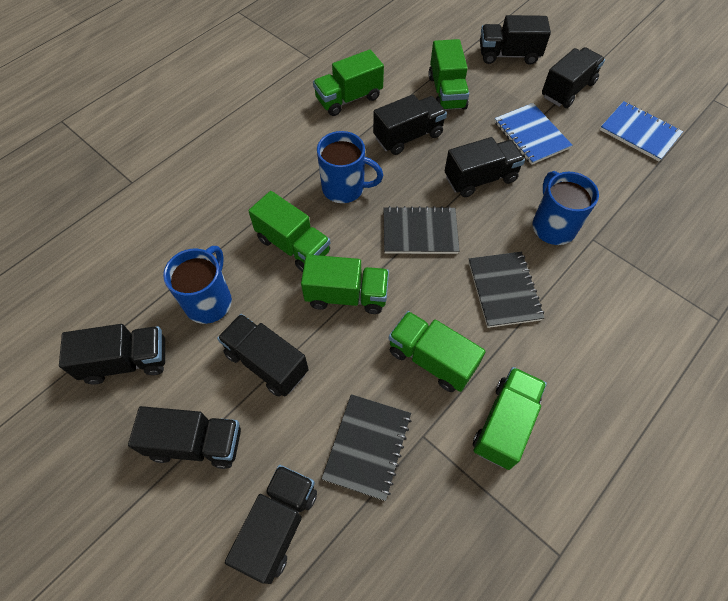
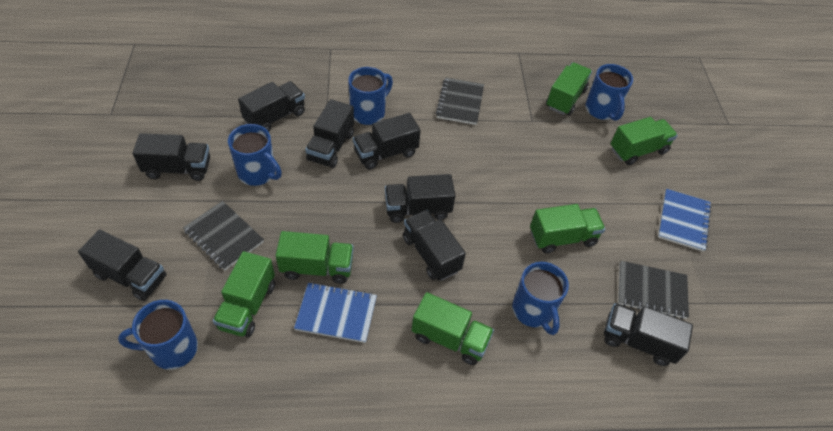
blue mug: 3 -> 5

